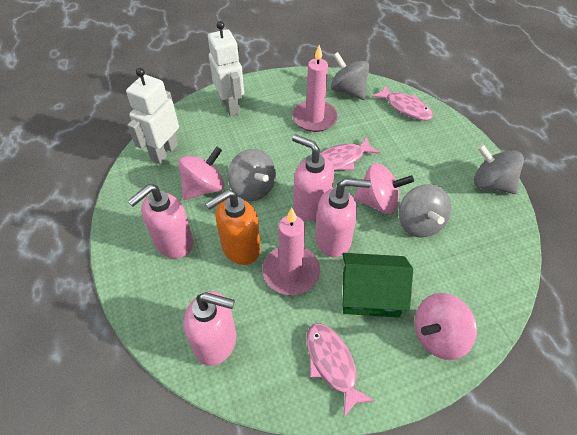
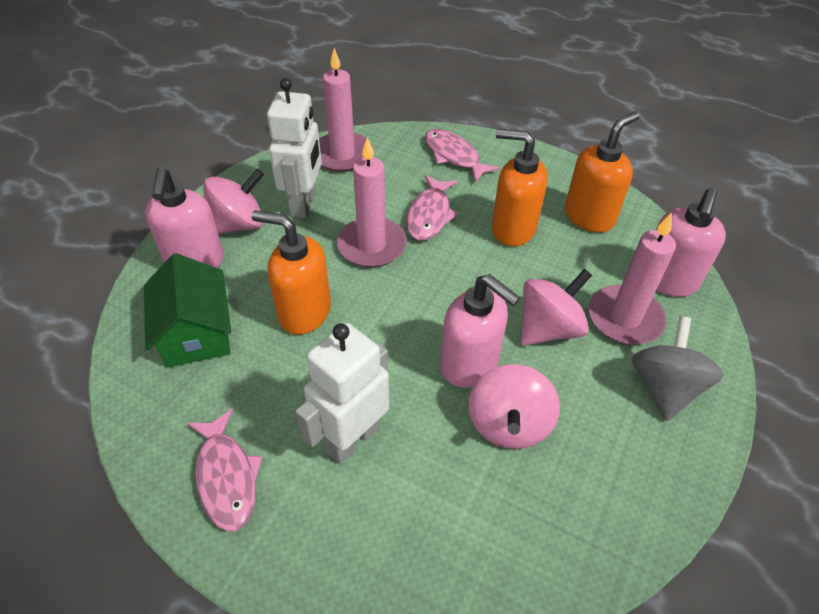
grey spinning top: 4 -> 1
orange soap dispenser: 1 -> 3
pink candle: 2 -> 3
pink soap dispenser: 4 -> 3

